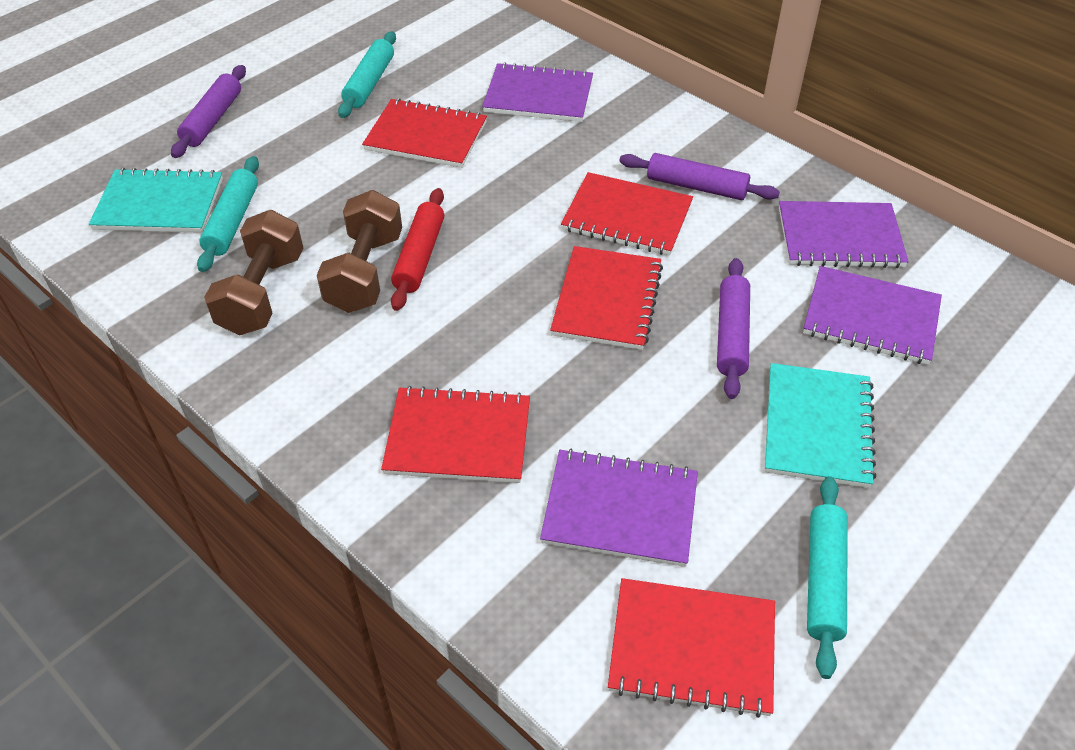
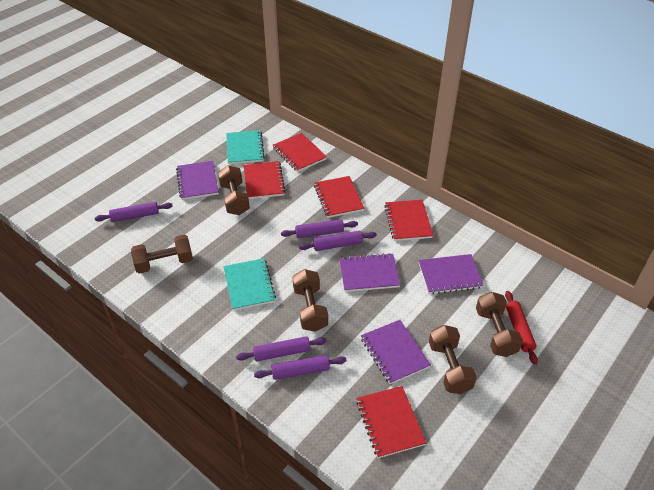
brown dumbbell: 2 -> 5
purple rolling pin: 3 -> 5
turquoise rolling pin: 3 -> 0

